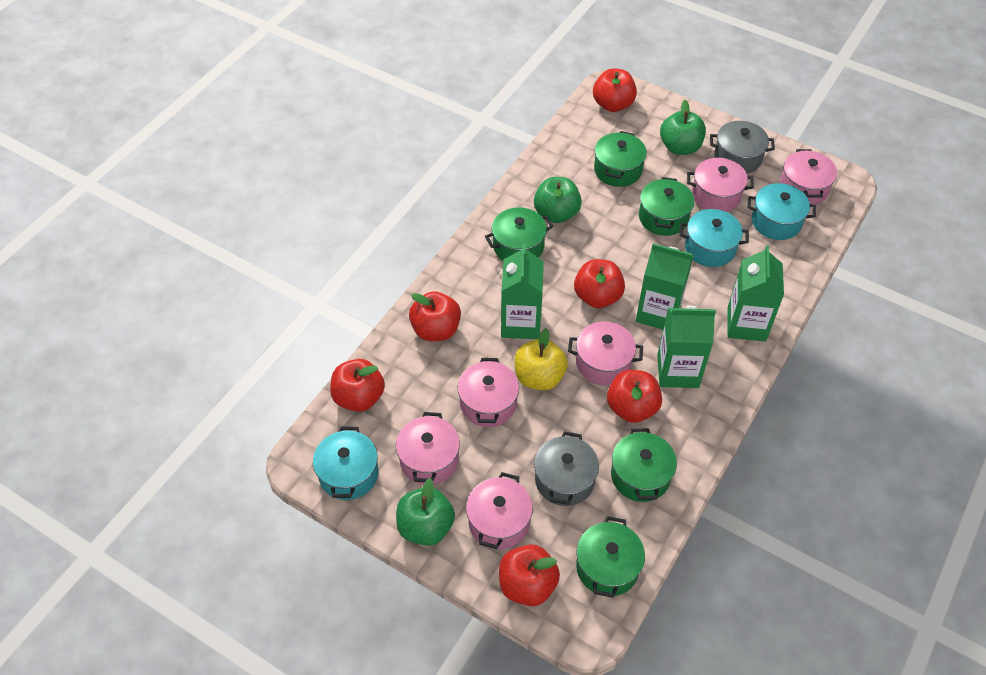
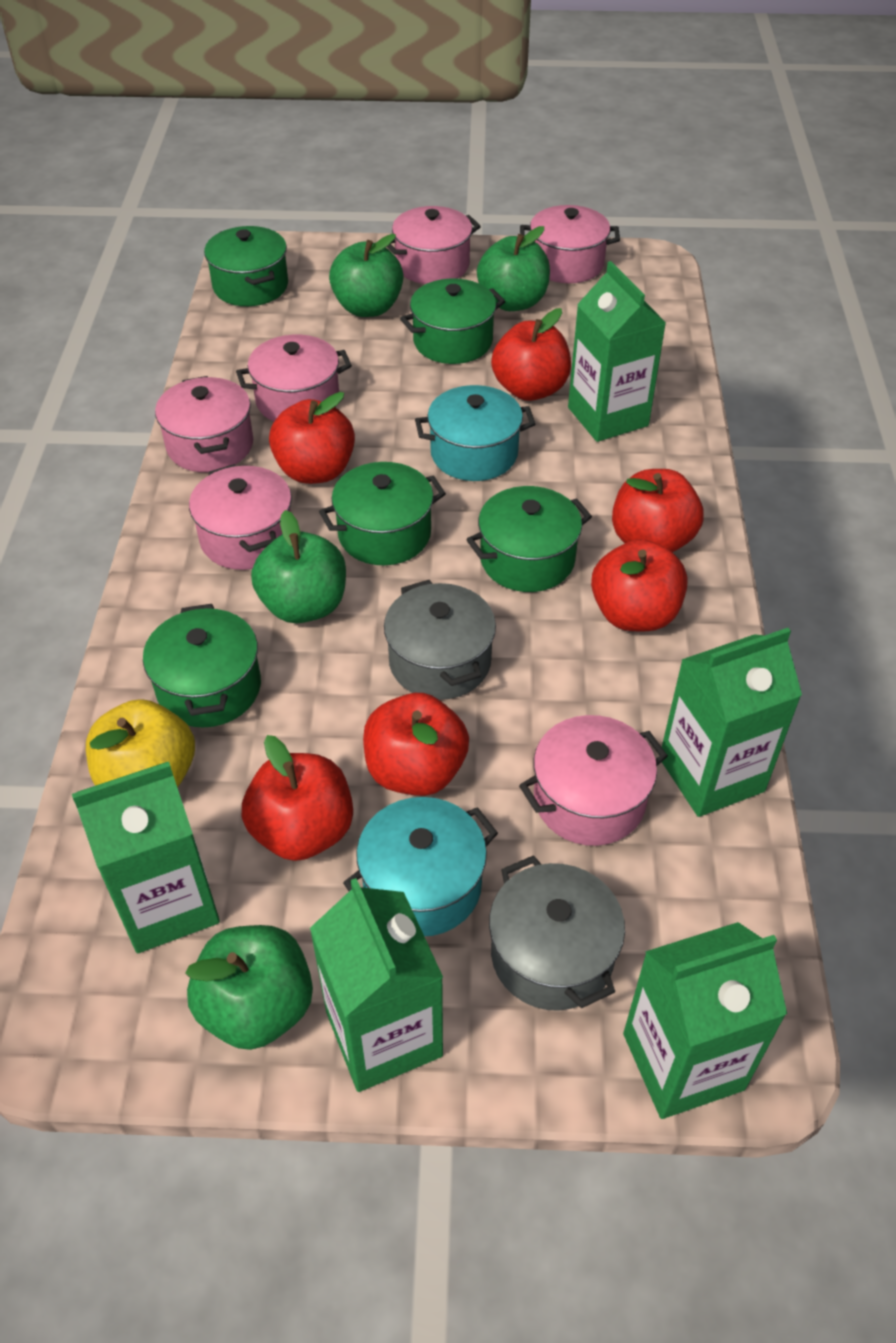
green apple: 3 -> 4
green carton: 4 -> 5
turquoise pot: 3 -> 2

